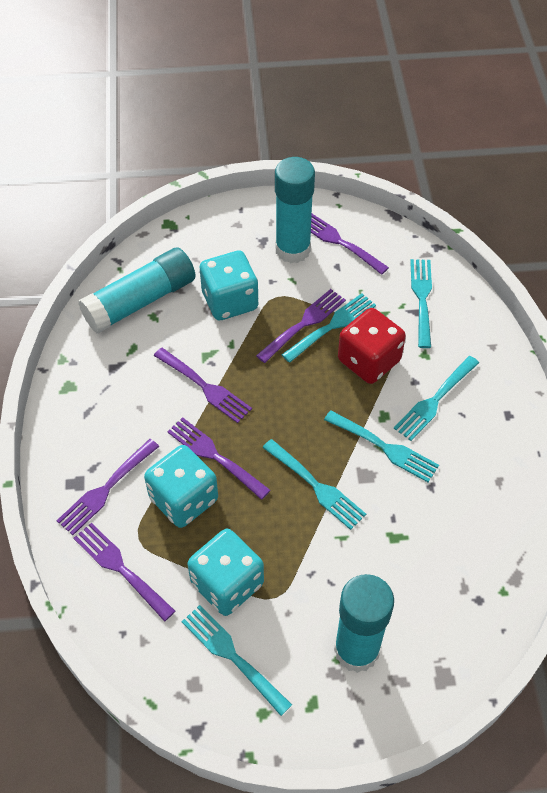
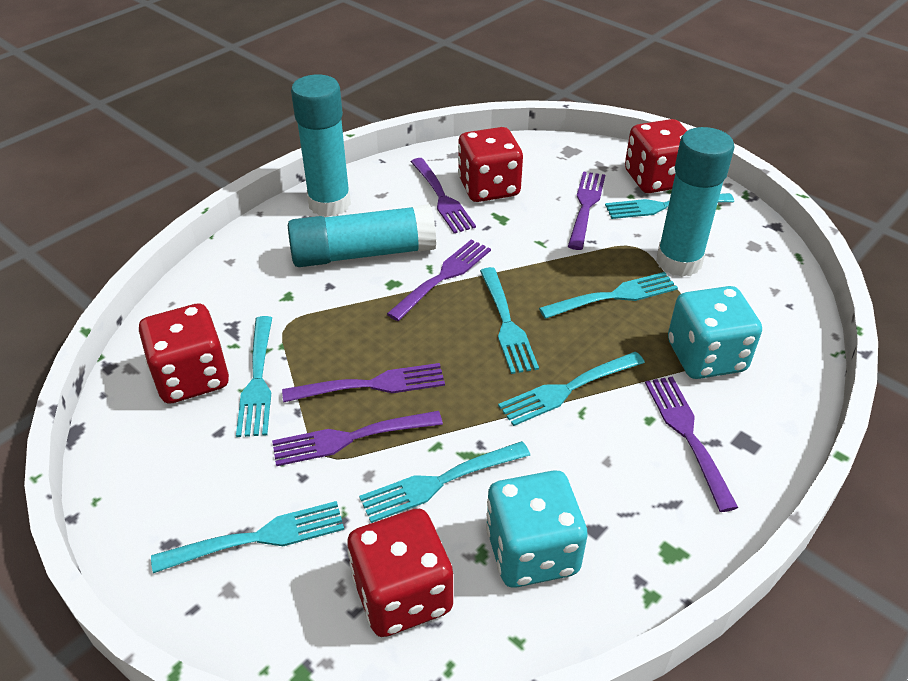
red dice: 1 -> 4
turquoise dice: 3 -> 2
turquoise fork: 6 -> 7

